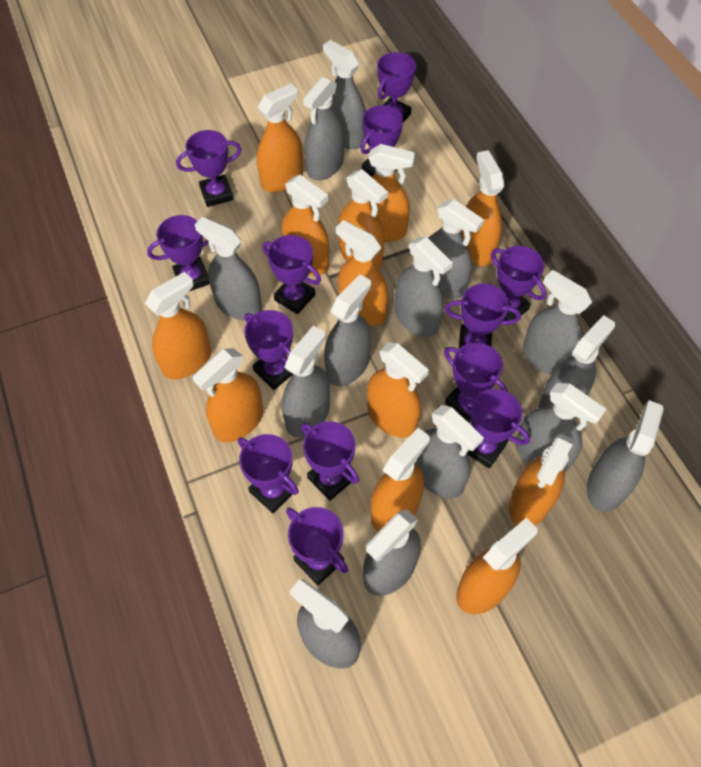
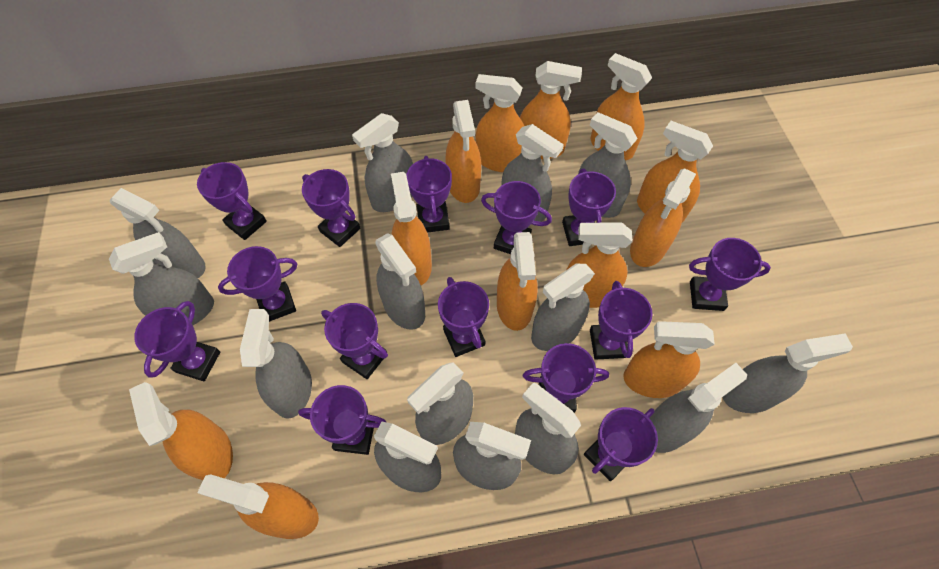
purple trophy: 13 -> 14

